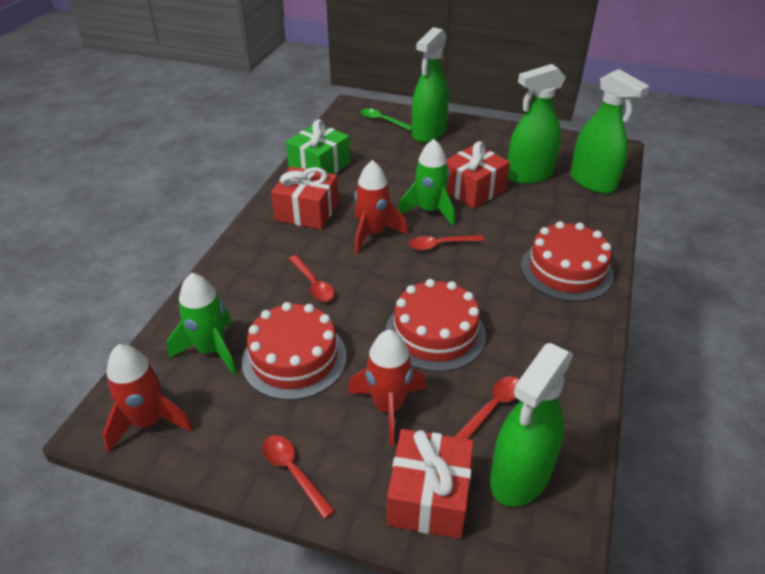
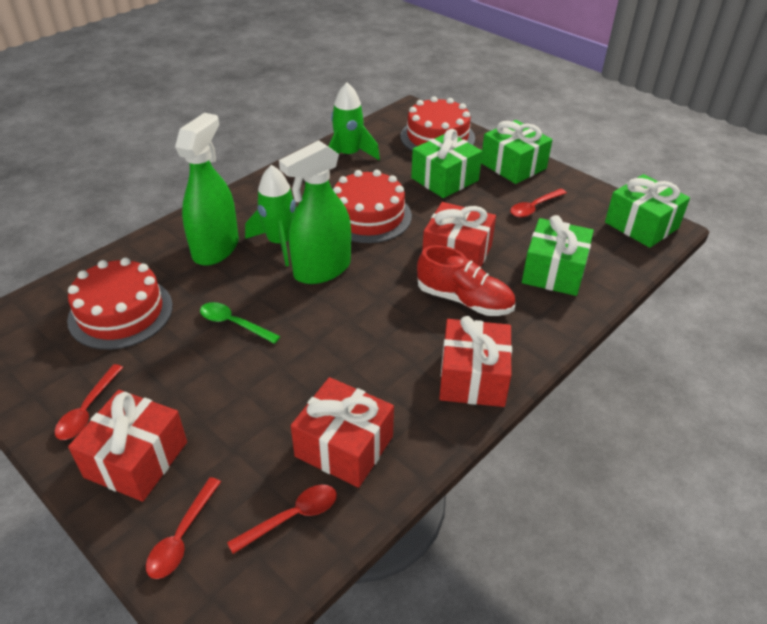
green gift: 1 -> 4
green spray bottle: 4 -> 2
red gift: 3 -> 4
red rocket: 3 -> 0
red shoe: 0 -> 1

